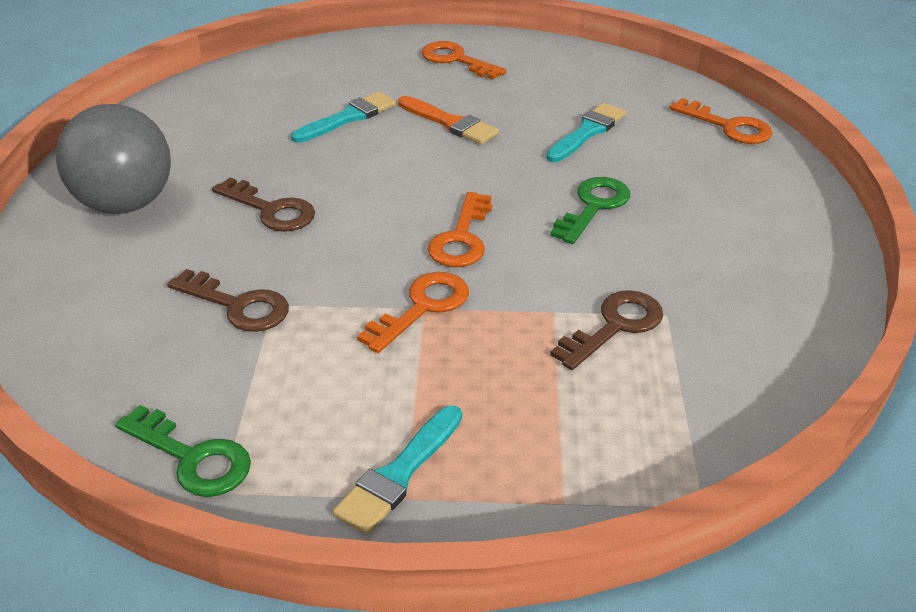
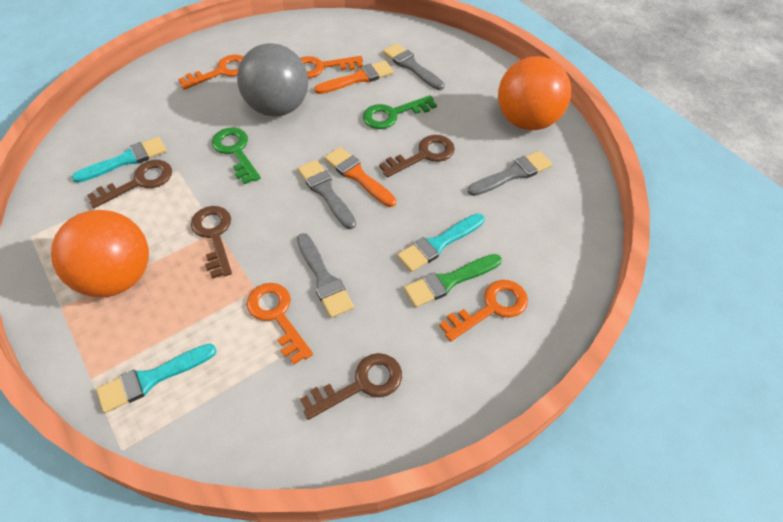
brown key: 3 -> 4
green brush: 0 -> 1
grey brush: 0 -> 4
orange ball: 0 -> 2
orange brush: 1 -> 2

